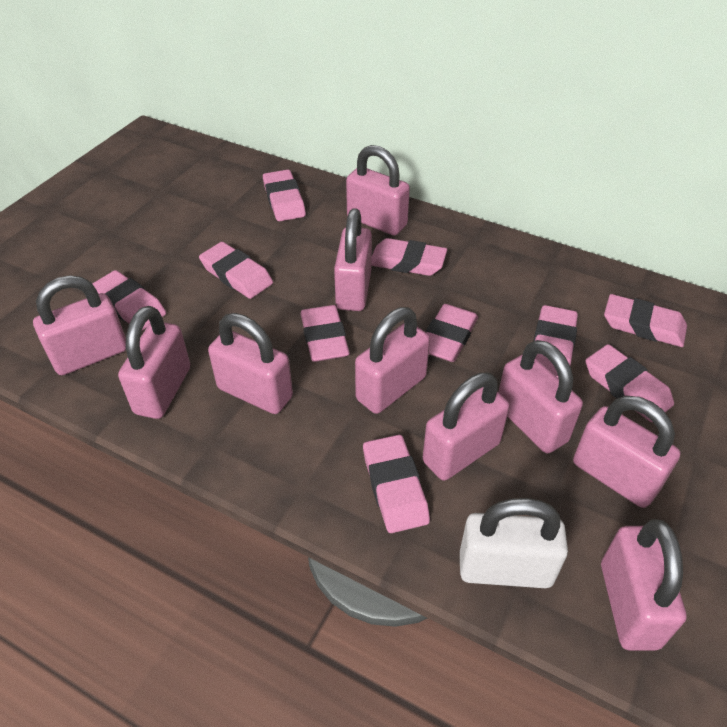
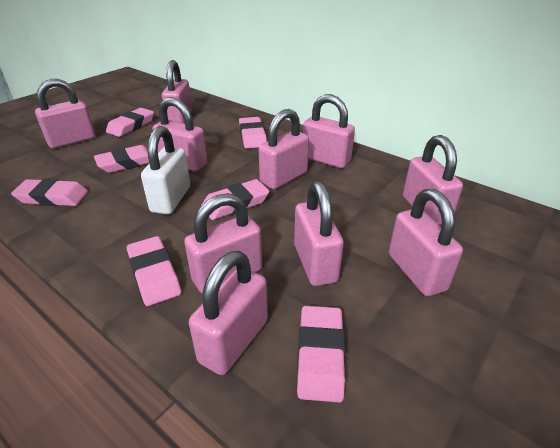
pink eraser: 10 -> 7

